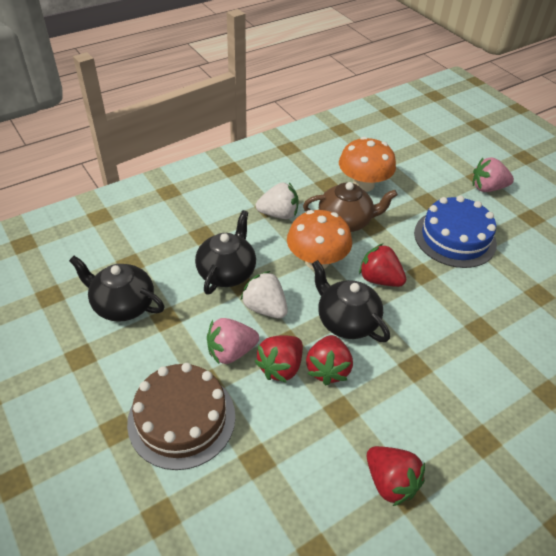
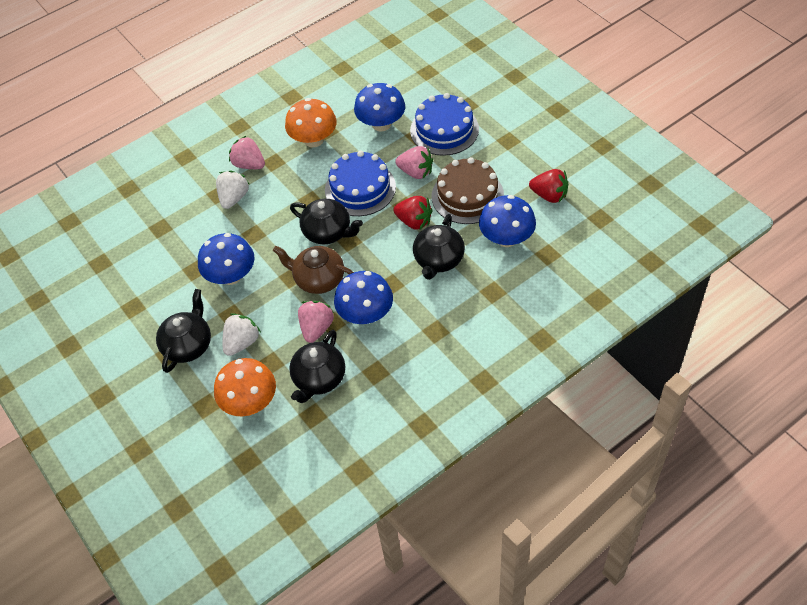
black teapot: 3 -> 4
blue cake: 1 -> 2
blue mushroom: 0 -> 4
pink strawberry: 2 -> 3
red strawberry: 4 -> 2

